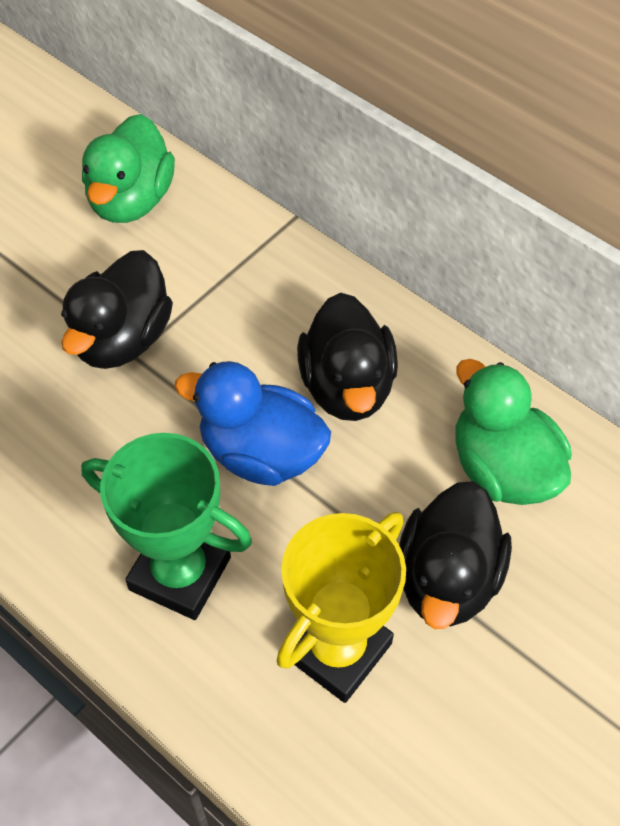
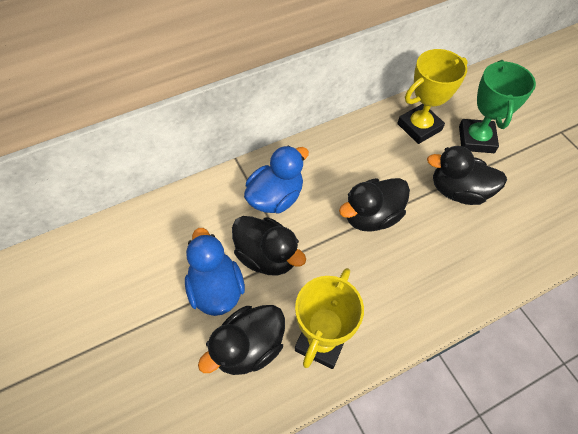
black duck: 3 -> 4
blue duck: 1 -> 2
green duck: 2 -> 0
yellow trophy: 1 -> 2

